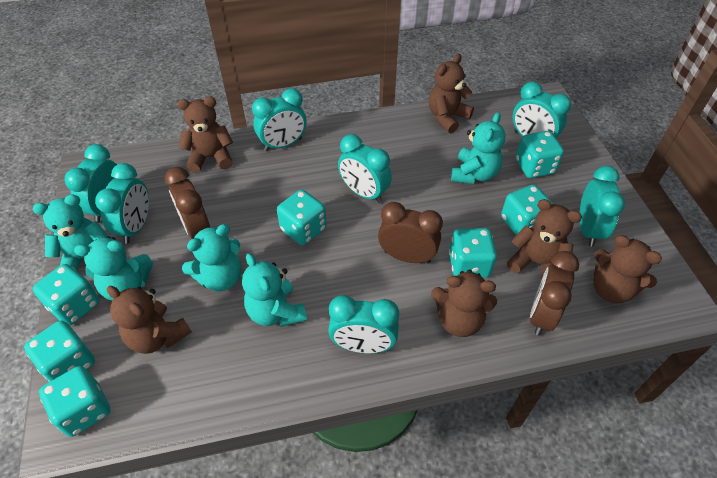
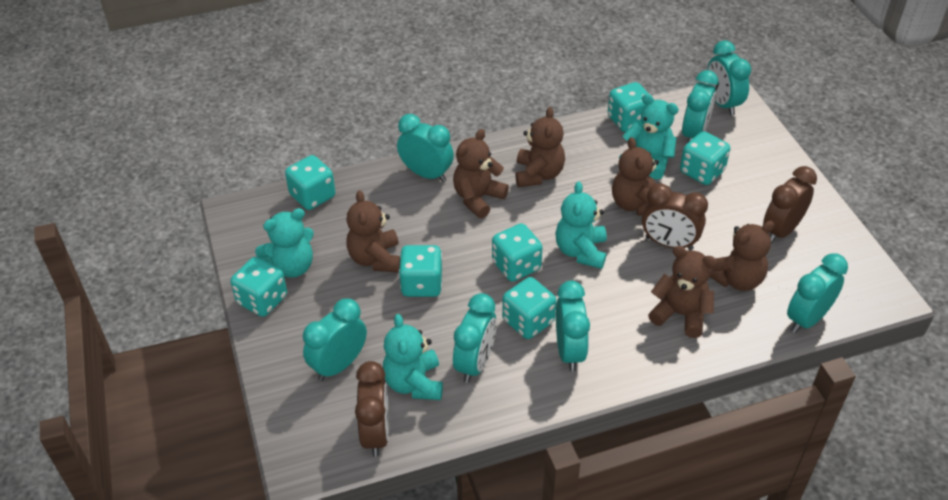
turquoise teddy bear: 5 -> 4

